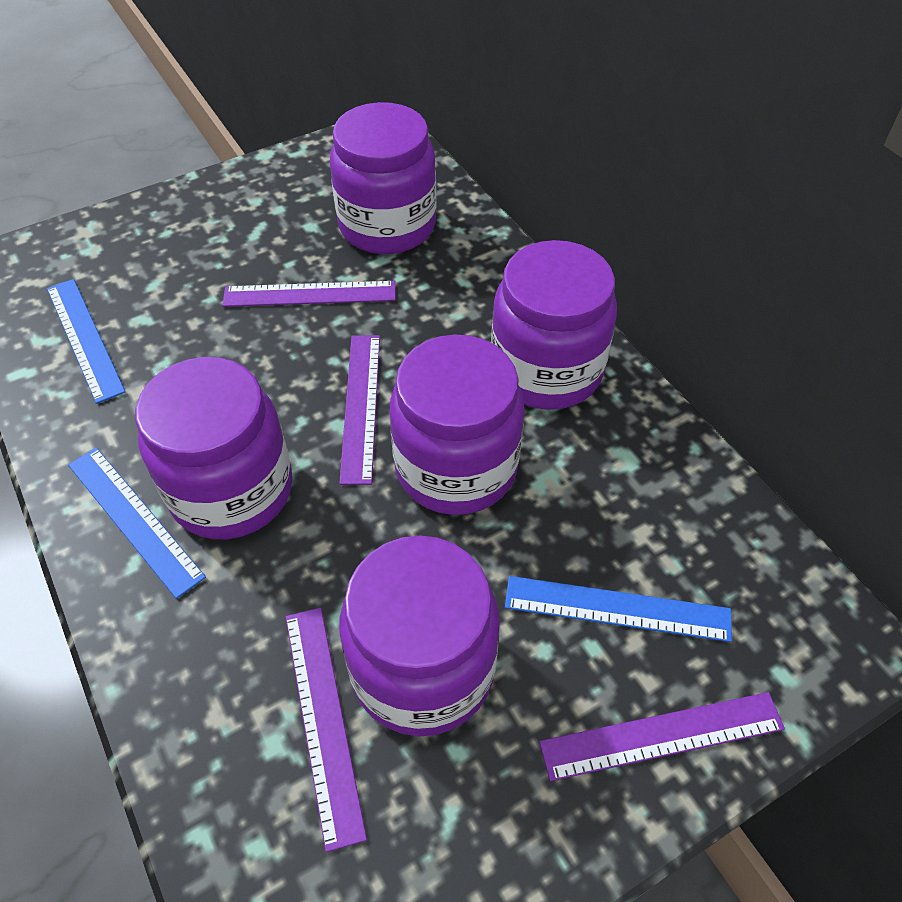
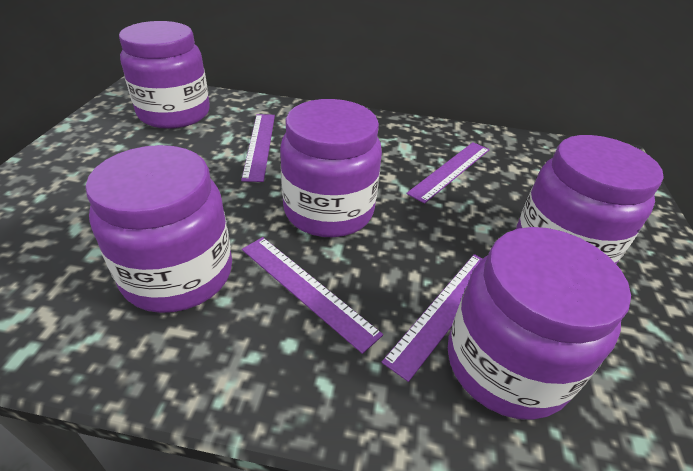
blue ruler: 3 -> 0

